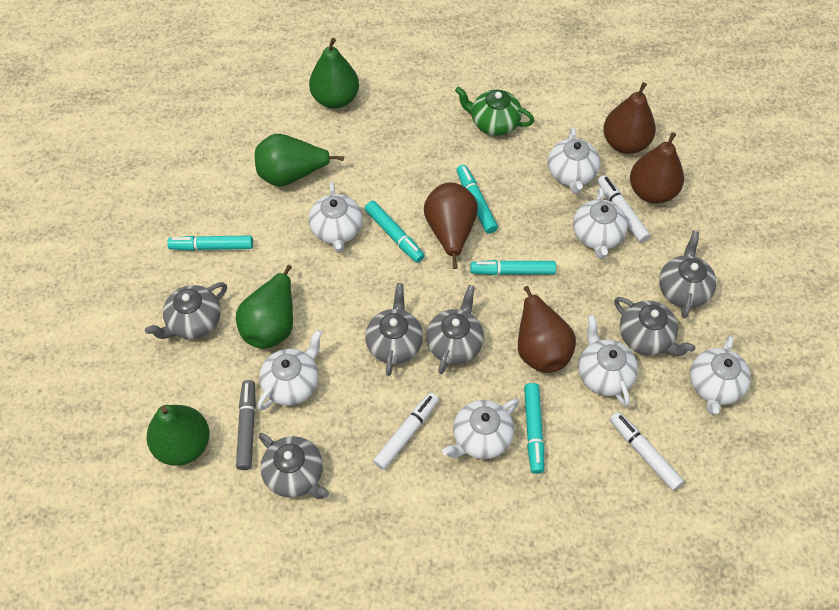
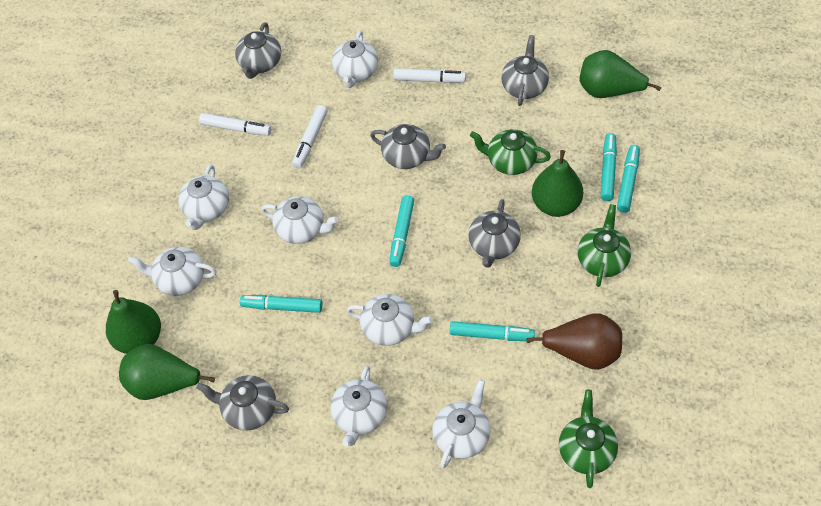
brown pear: 4 -> 1
green teapot: 1 -> 3
grey marker: 1 -> 0
grey teapot: 6 -> 5

